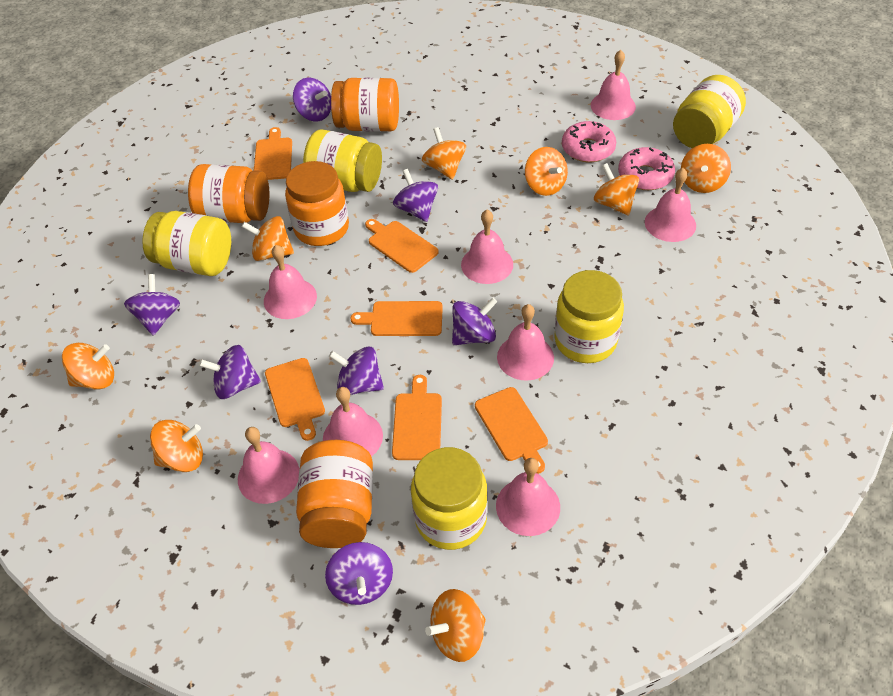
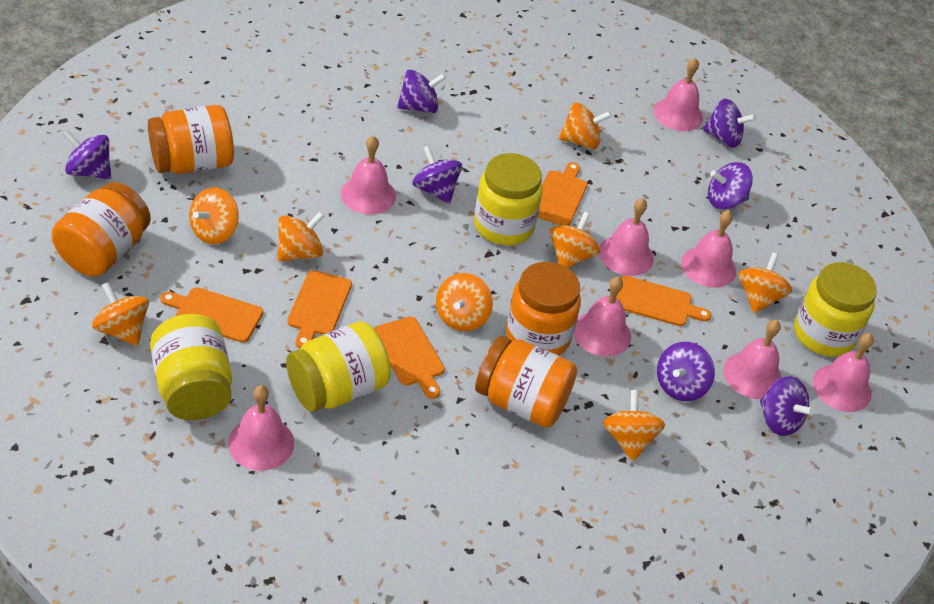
orange cutting board: 6 -> 5
pink donut: 2 -> 0
yellow jar: 5 -> 4

